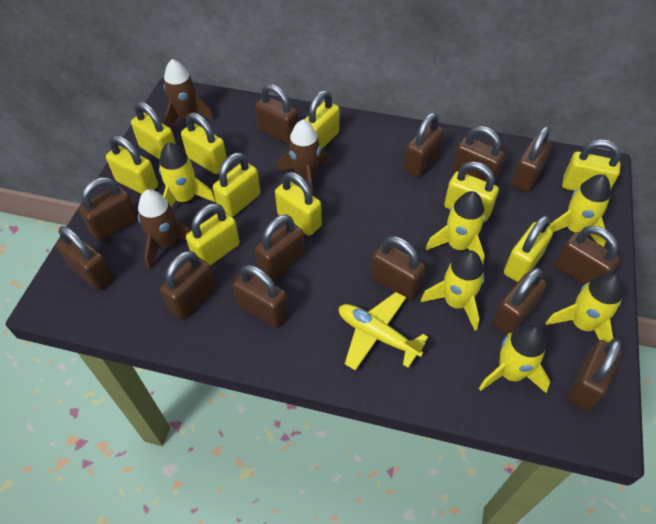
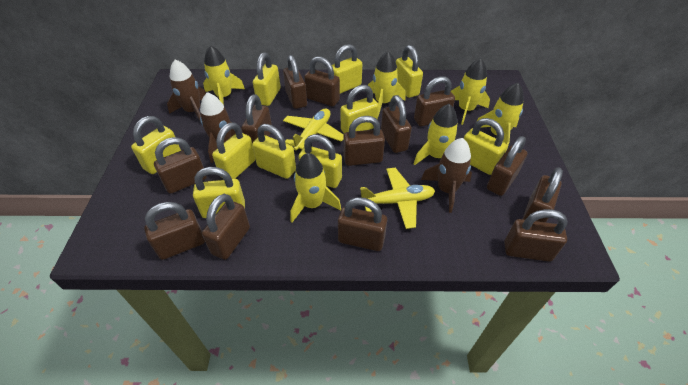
yellow plane: 1 -> 2

